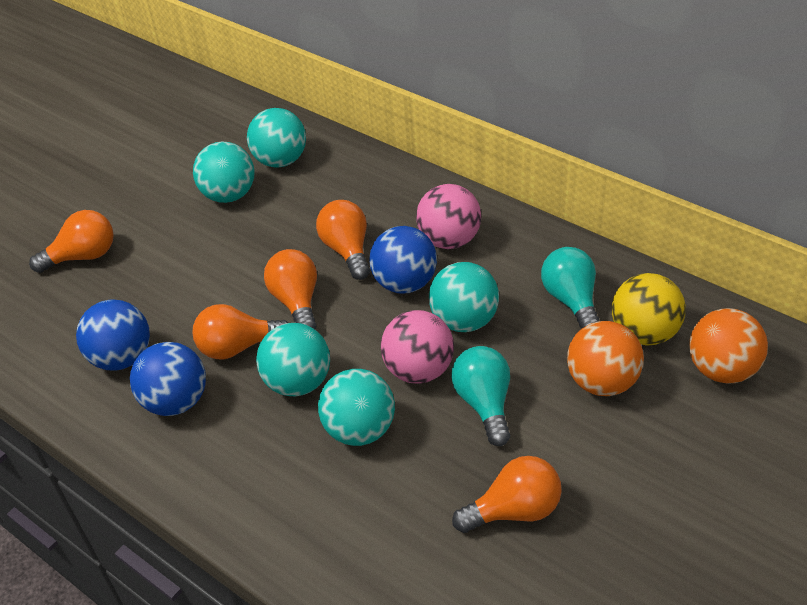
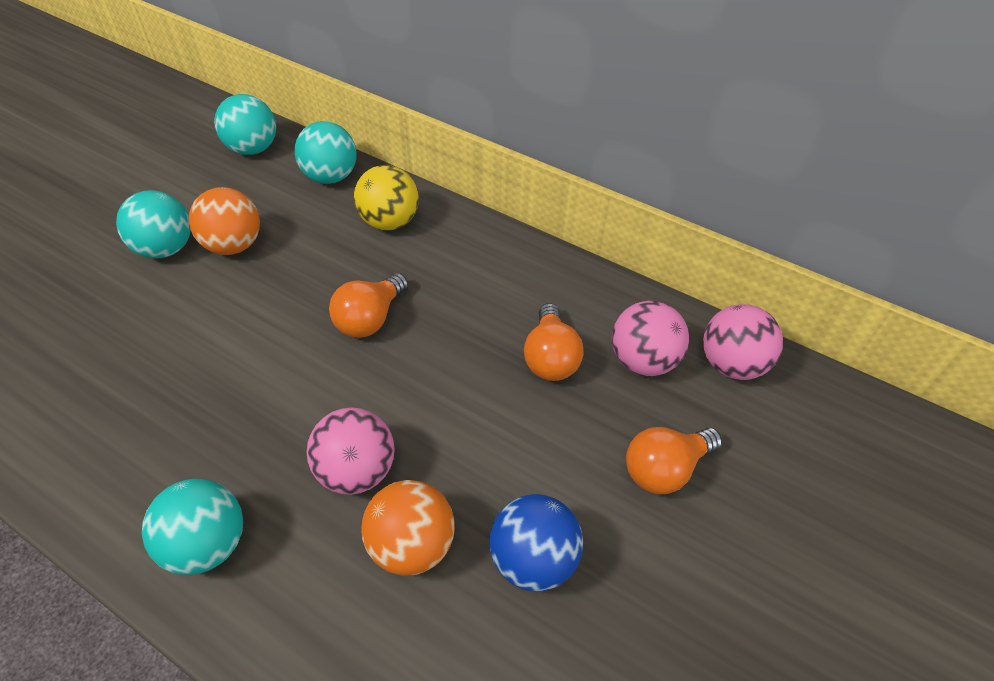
blue ball: 3 -> 1
orange light bulb: 5 -> 3
pink ball: 2 -> 3
turquoise ball: 5 -> 4
turquoise light bulb: 2 -> 0

